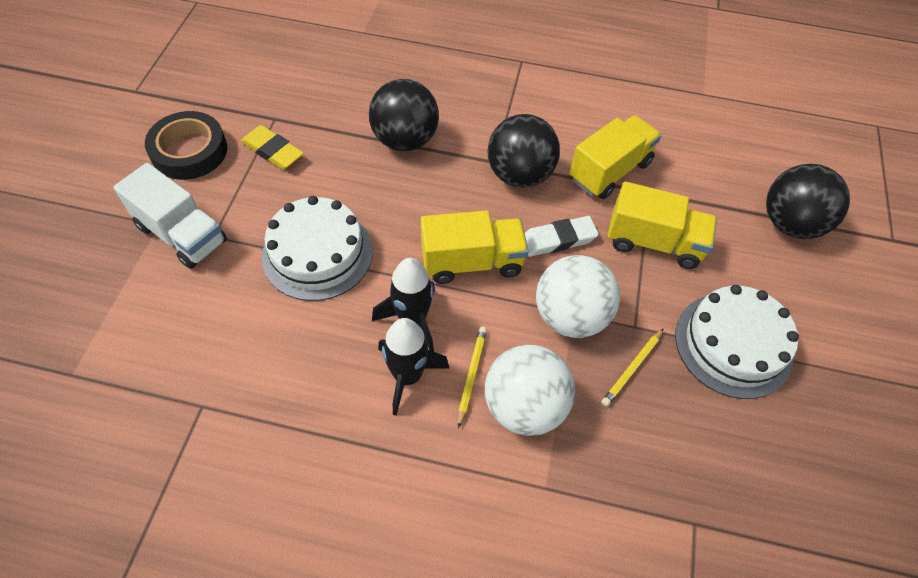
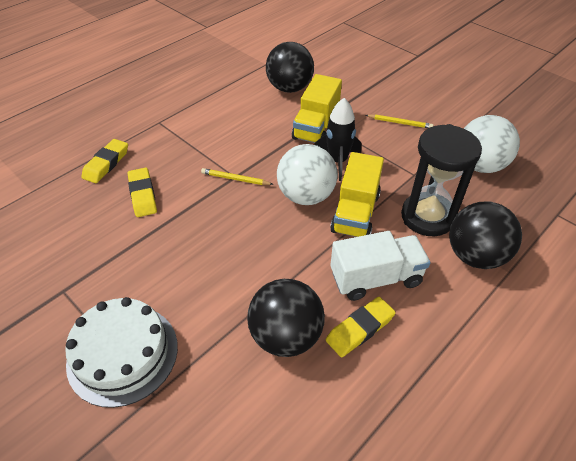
black hourglass: 0 -> 1
black rocket: 2 -> 1
black tape: 1 -> 0
white cake: 2 -> 1
white eraser: 1 -> 0
yellow eraser: 1 -> 3
yellow truck: 3 -> 2

